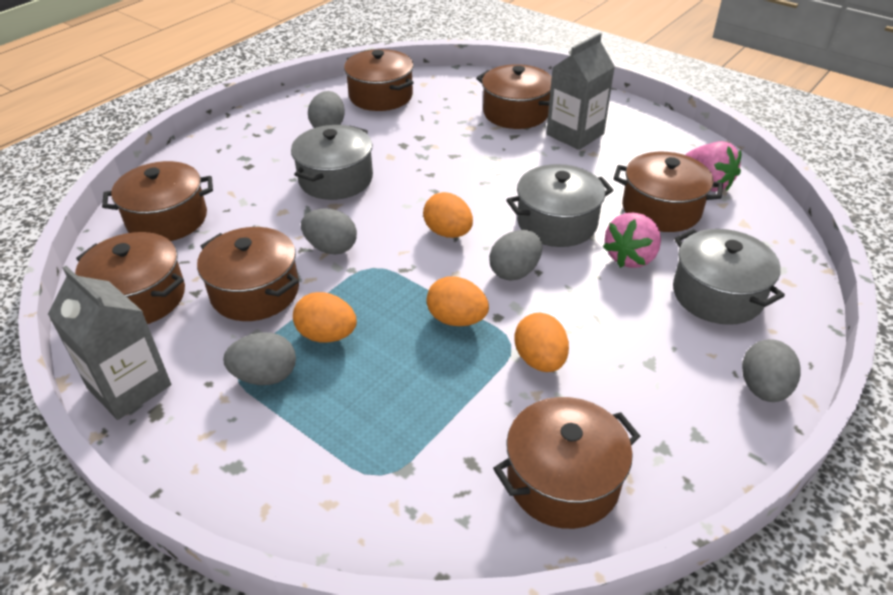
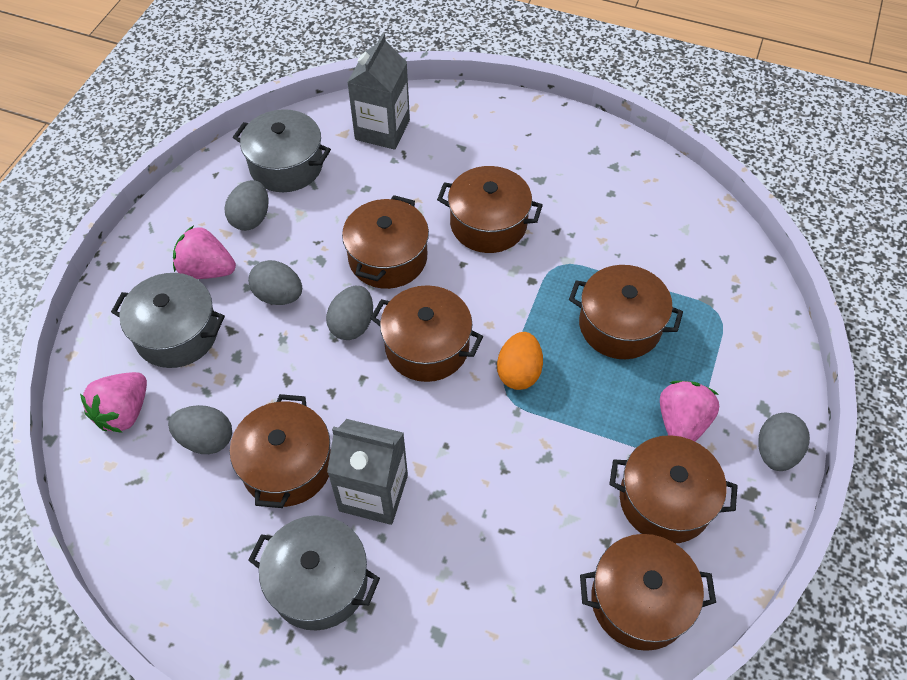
orange egg: 4 -> 1
pink strawberry: 2 -> 3

